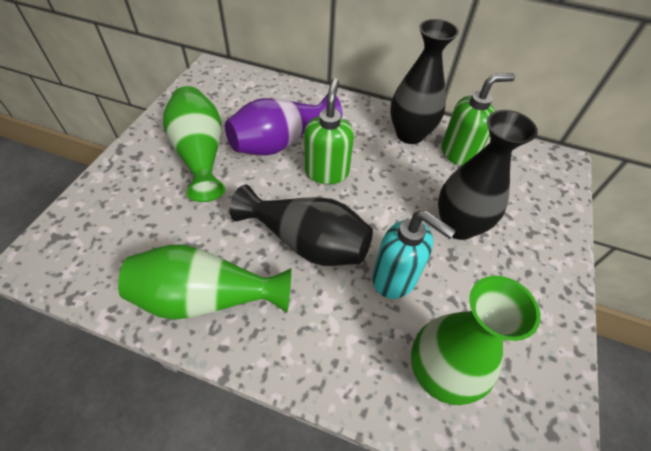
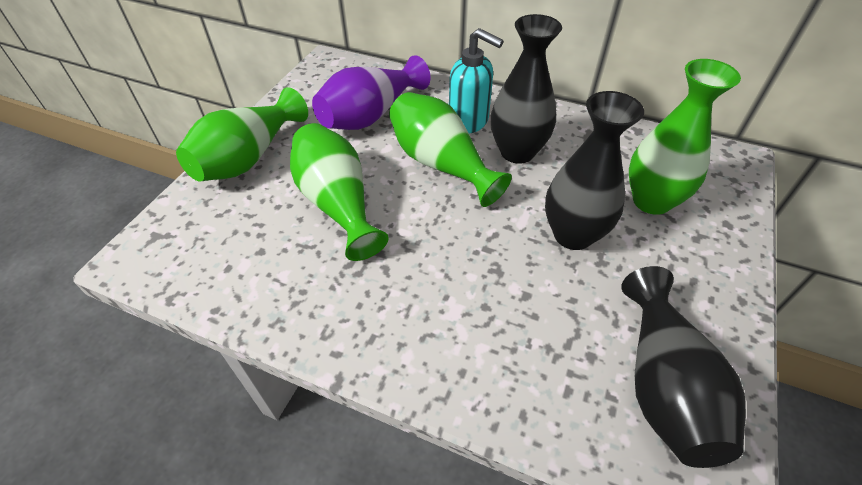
green soap dispenser: 2 -> 0
green vase: 3 -> 4

